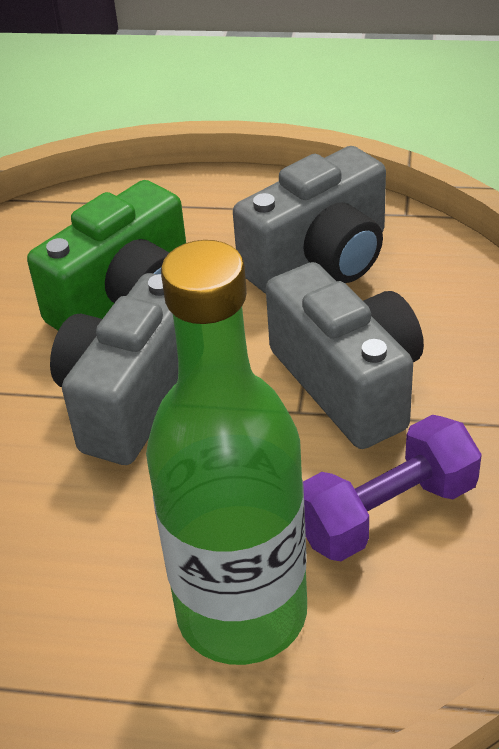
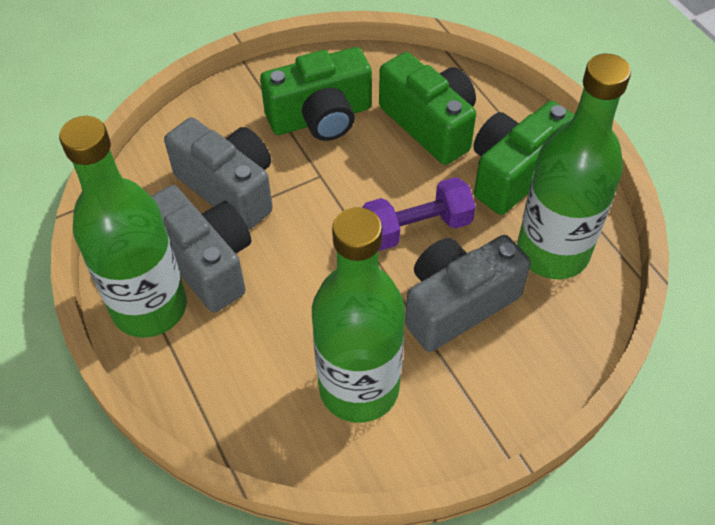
green bottle: 1 -> 3
green camera: 1 -> 3

